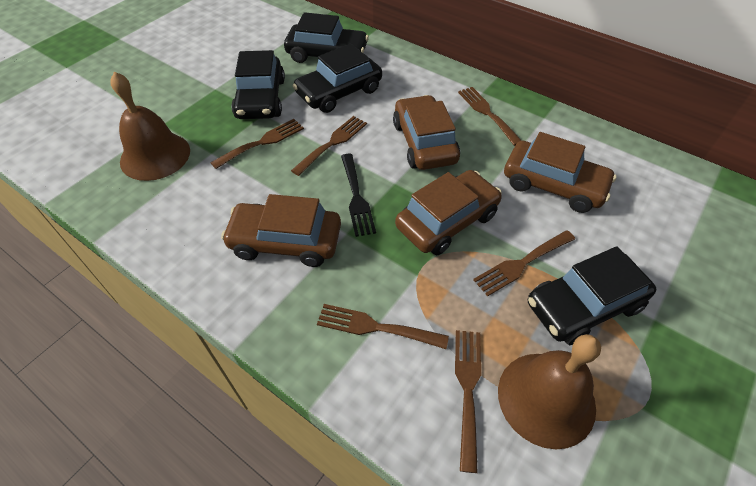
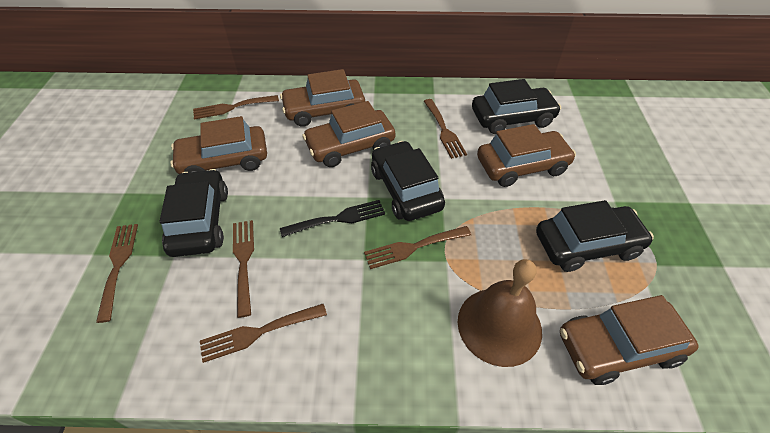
brown bell: 2 -> 1
brown car: 4 -> 5

